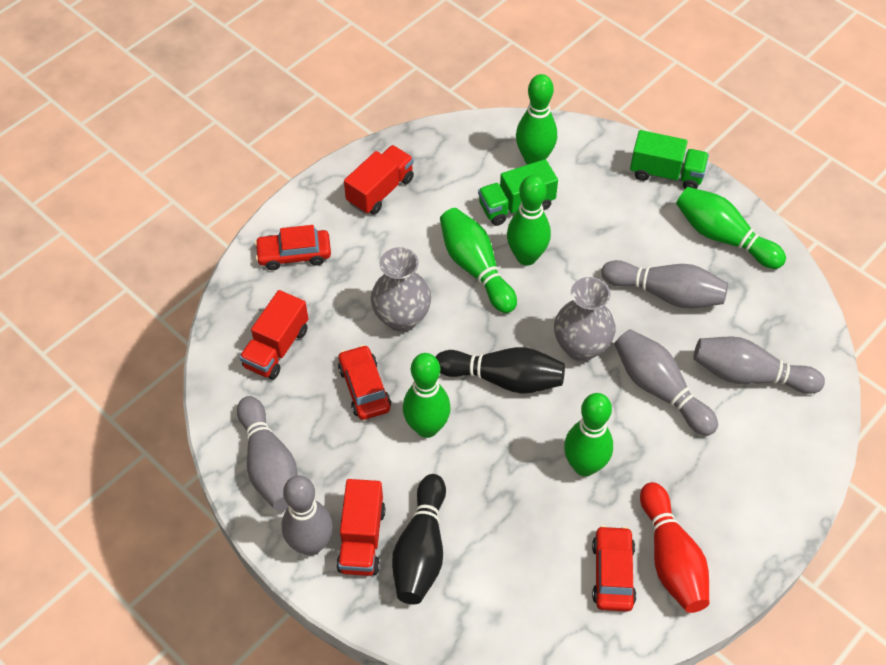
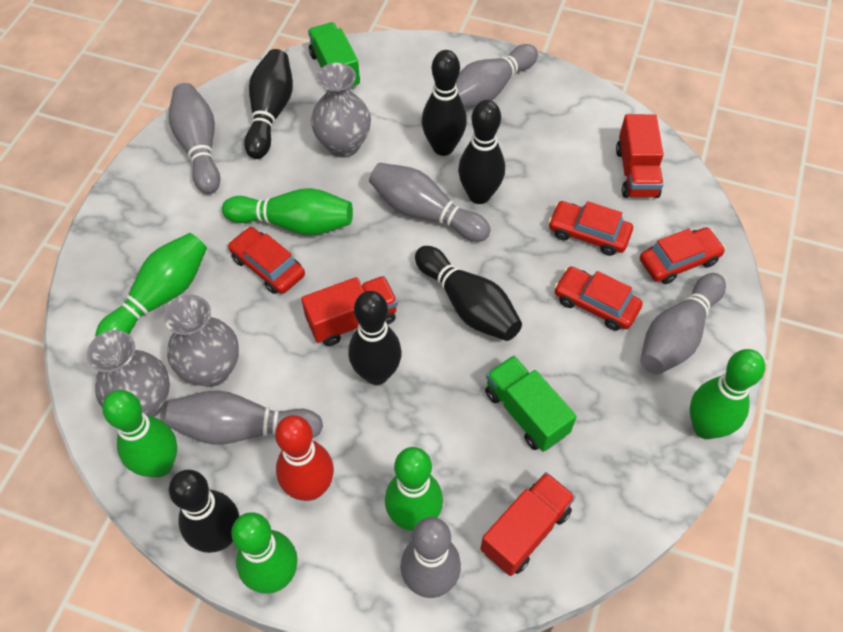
black bowling pin: 2 -> 6
grey bowling pin: 5 -> 6
grey vase: 2 -> 3
red car: 3 -> 4

